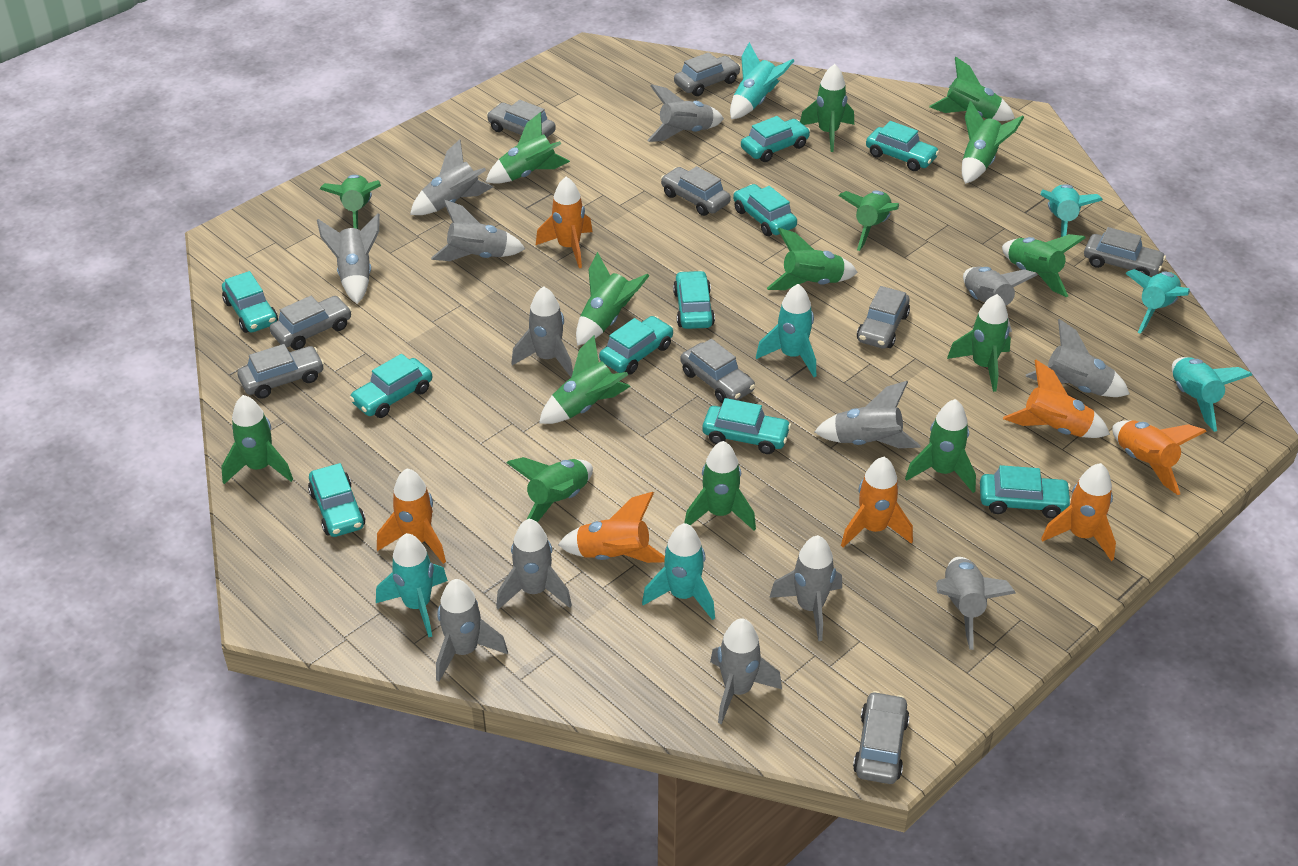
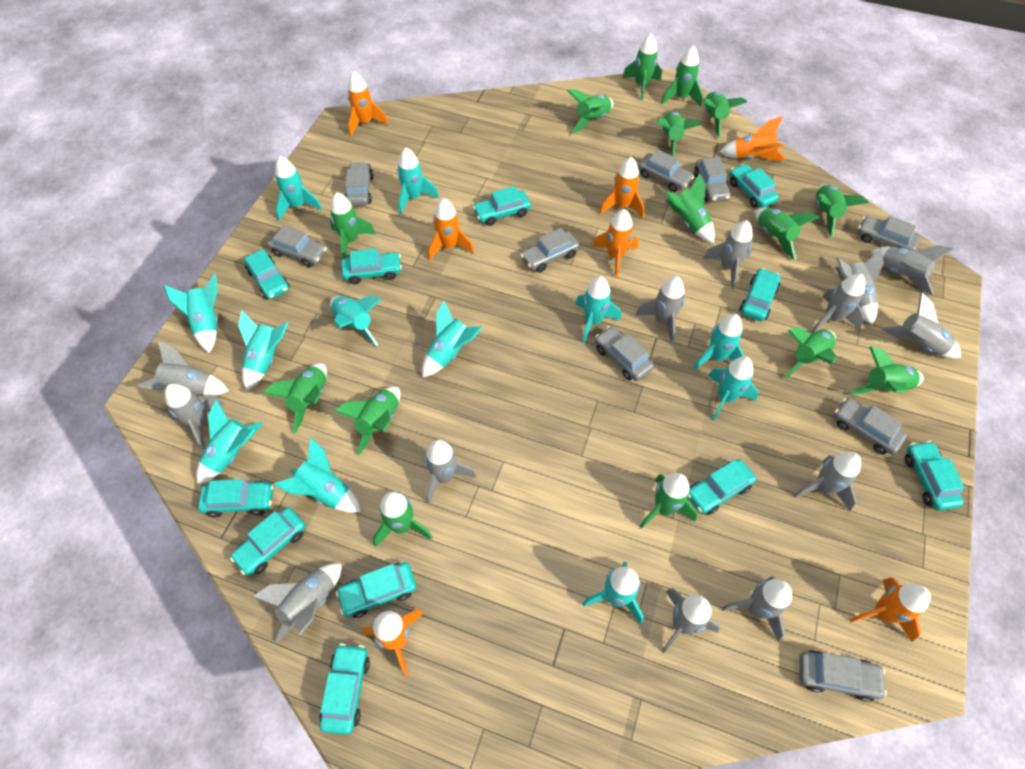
turquoise car: 10 -> 11
turquoise rocket: 7 -> 12

